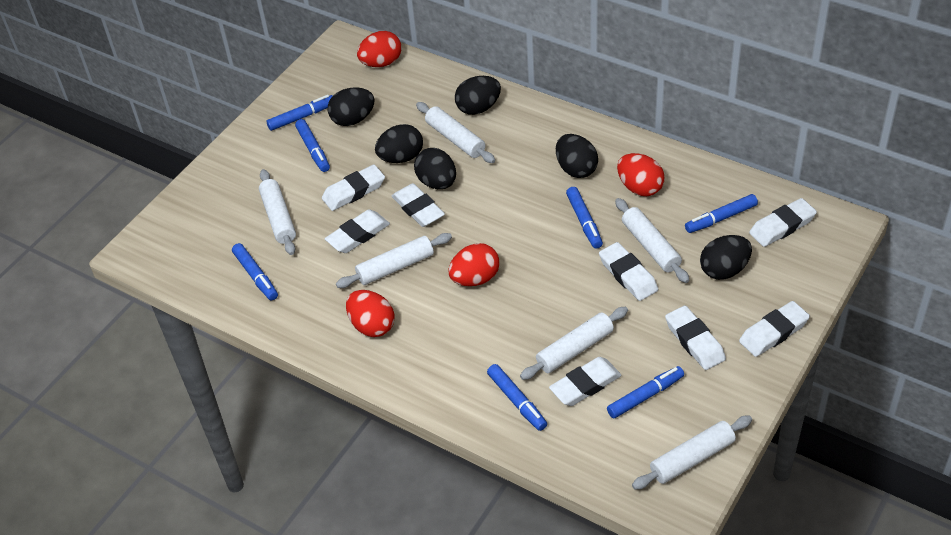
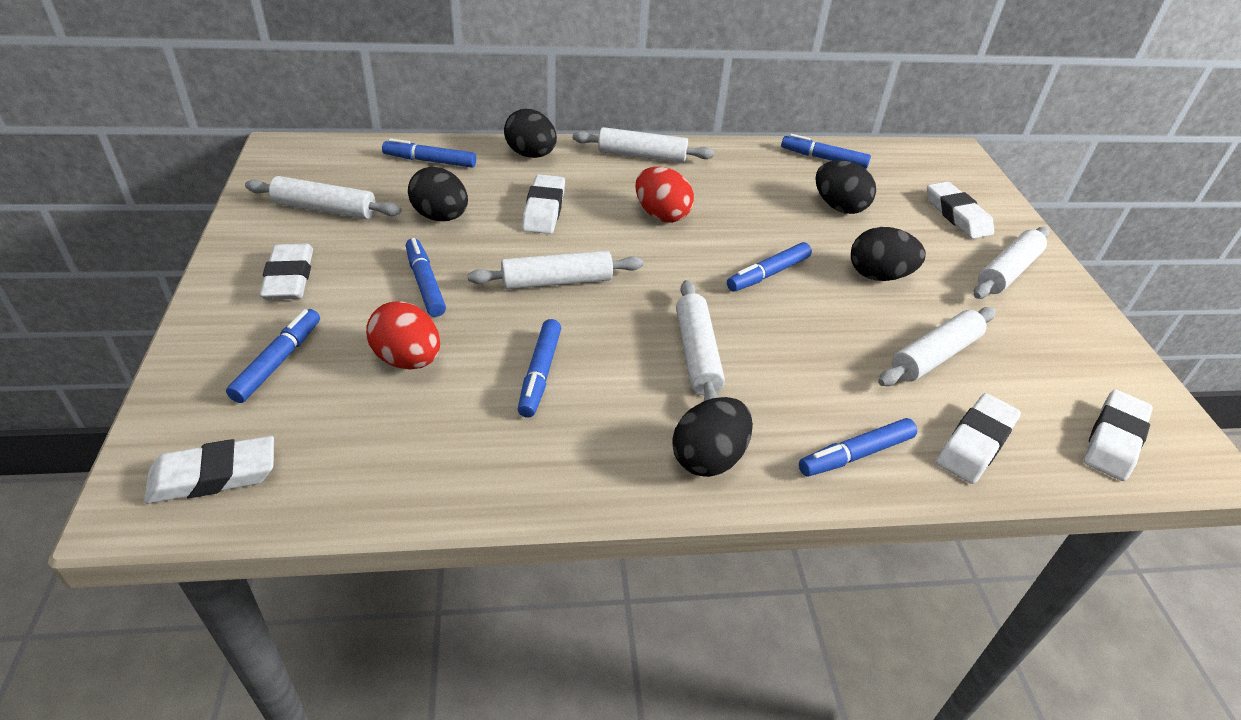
black egg: 6 -> 5
red egg: 4 -> 2
white eraser: 8 -> 6

